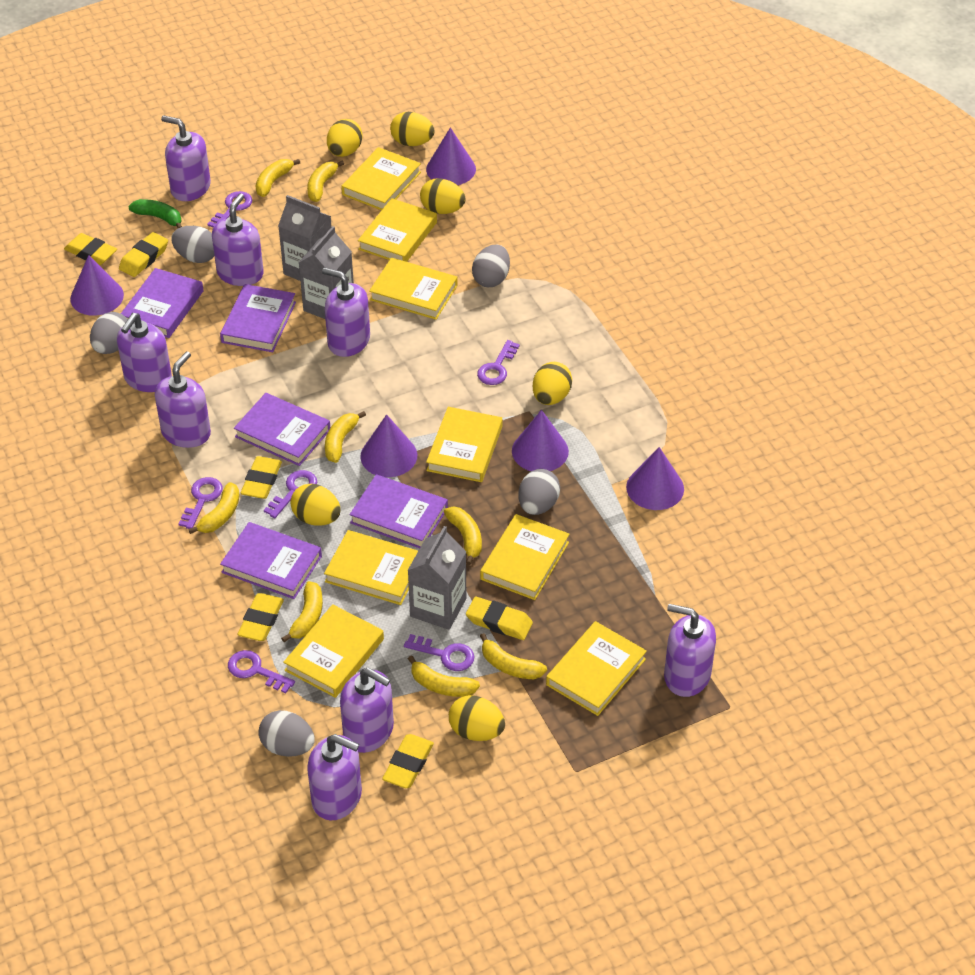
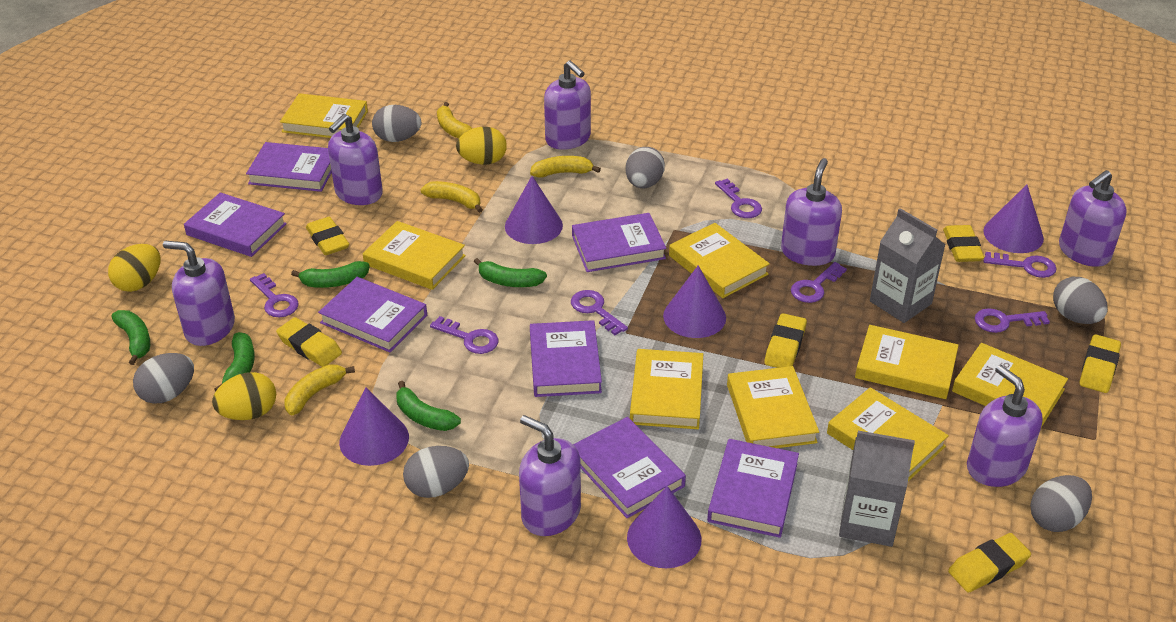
green banana: 1 -> 5
grey carton: 3 -> 2
grey egg: 5 -> 6
purple book: 5 -> 7
purple key: 6 -> 7
purple soap dispenser: 8 -> 7
yellow banana: 8 -> 4
yellow egg: 6 -> 3

